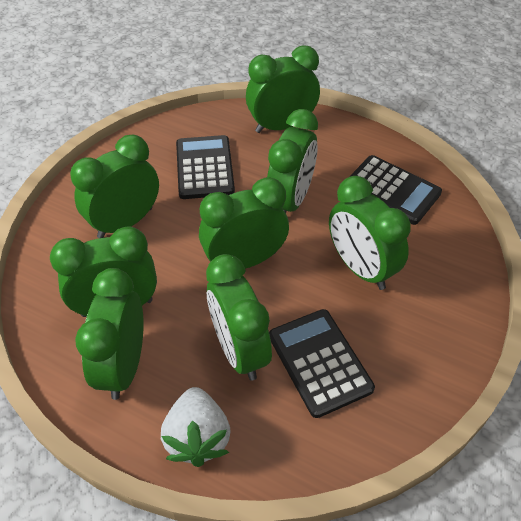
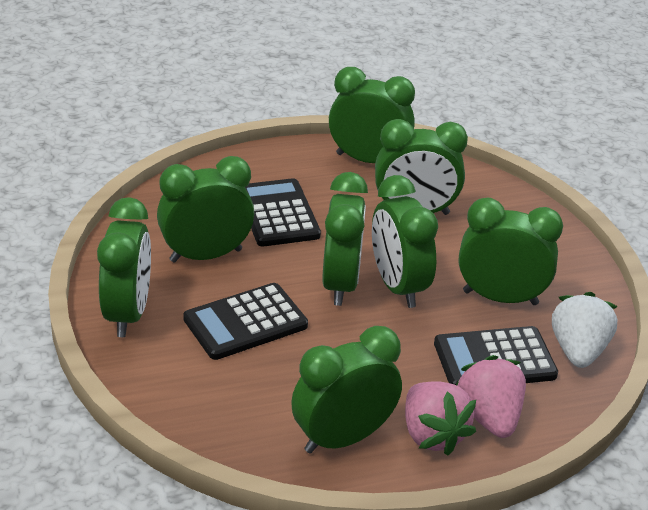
pink strawberry: 0 -> 2

